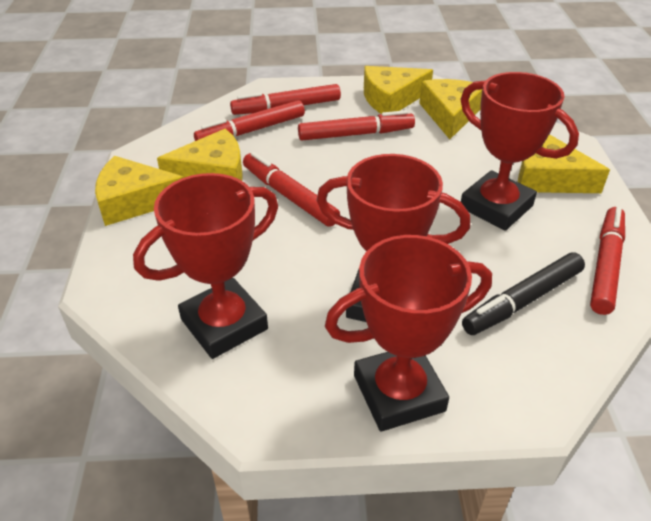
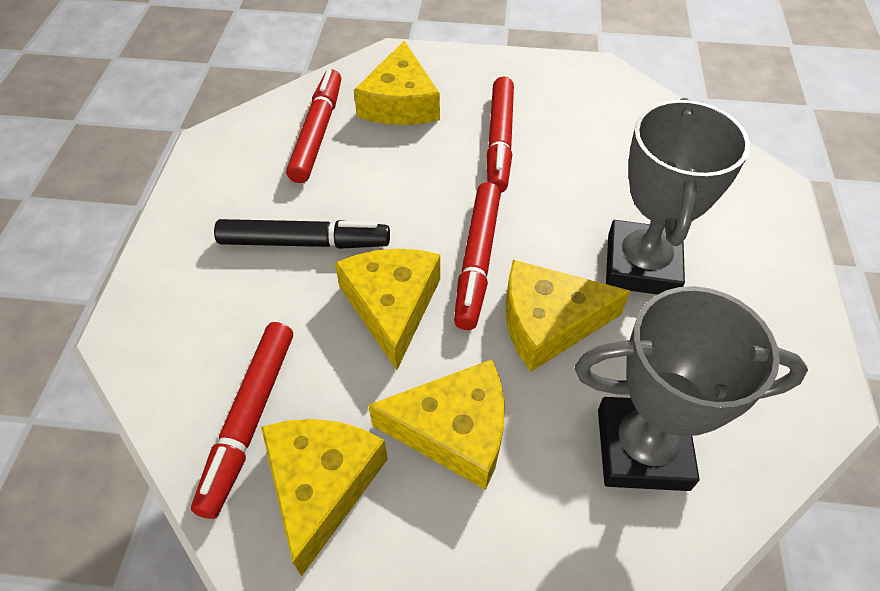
grey trophy: 0 -> 2
red marker: 5 -> 4
red trophy: 4 -> 0

